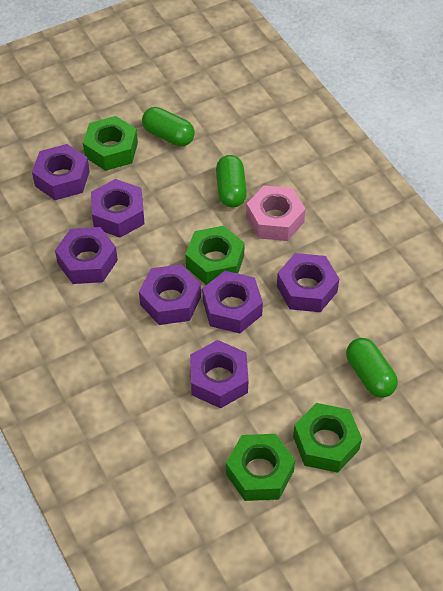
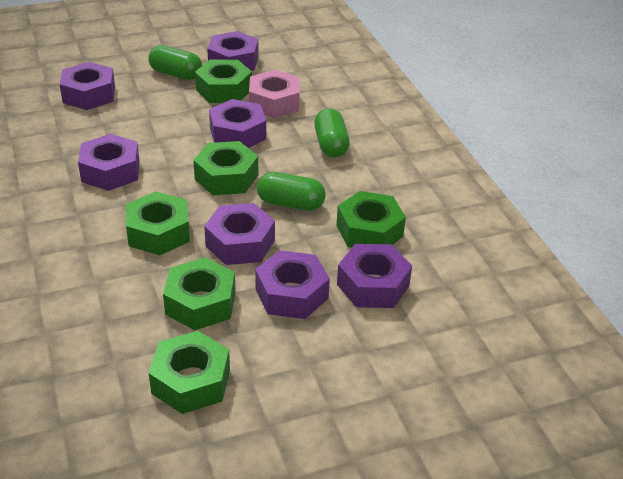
green nut: 4 -> 6

